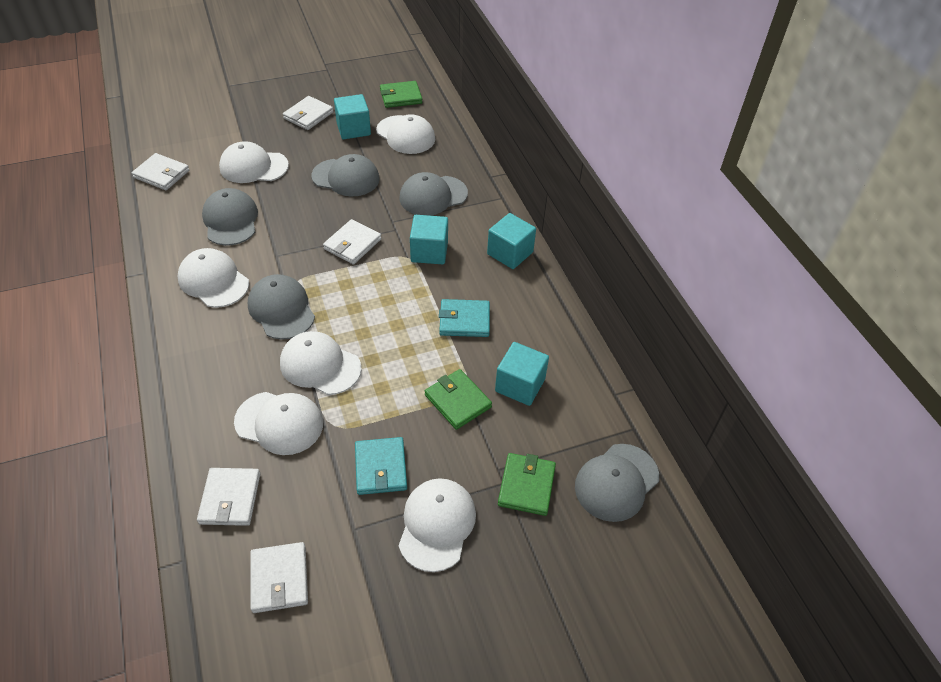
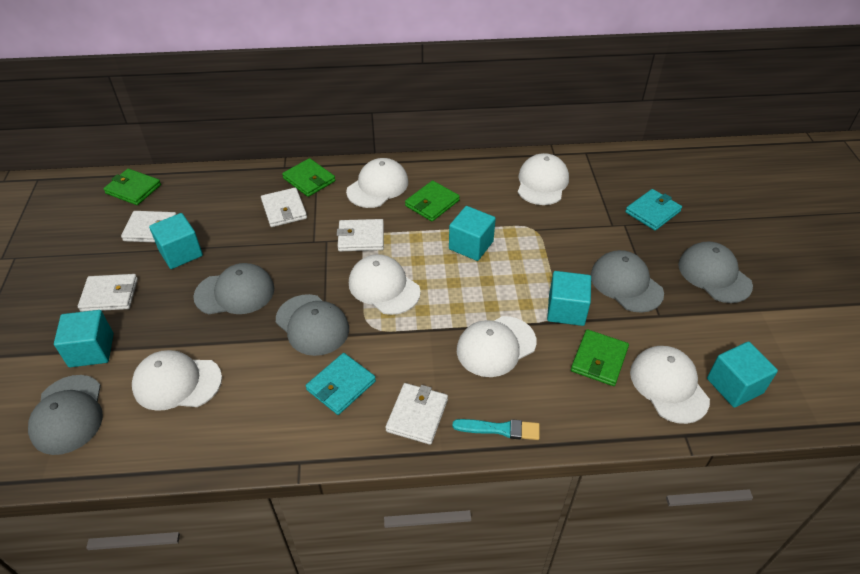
green wallet: 3 -> 4
turquoise brush: 0 -> 1
turquoise cube: 4 -> 5

